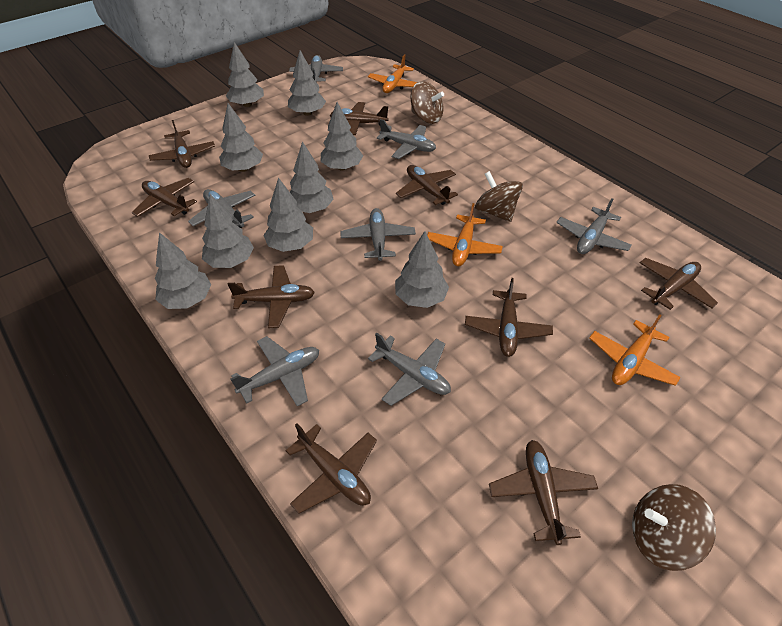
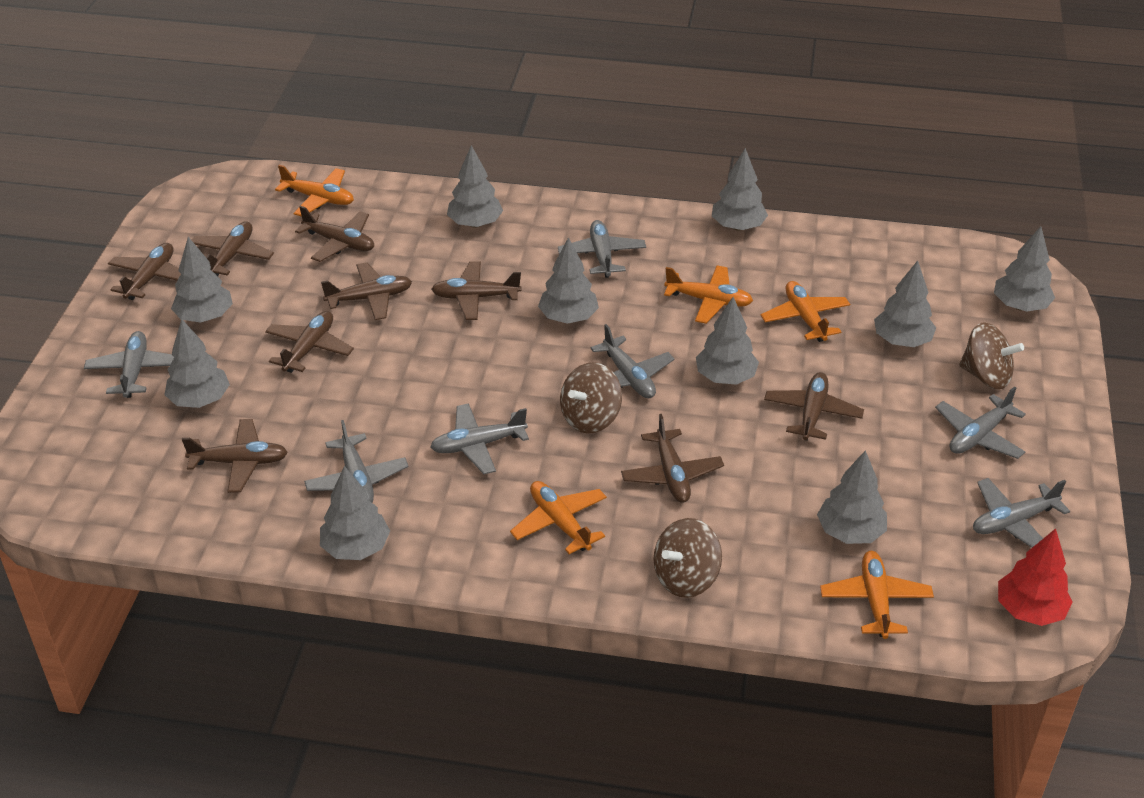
grey tree: 9 -> 10
orange plane: 3 -> 5
red tree: 0 -> 1

